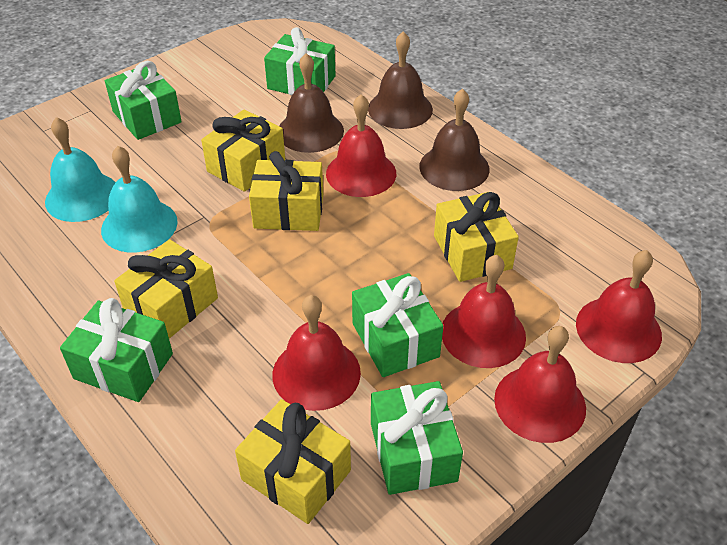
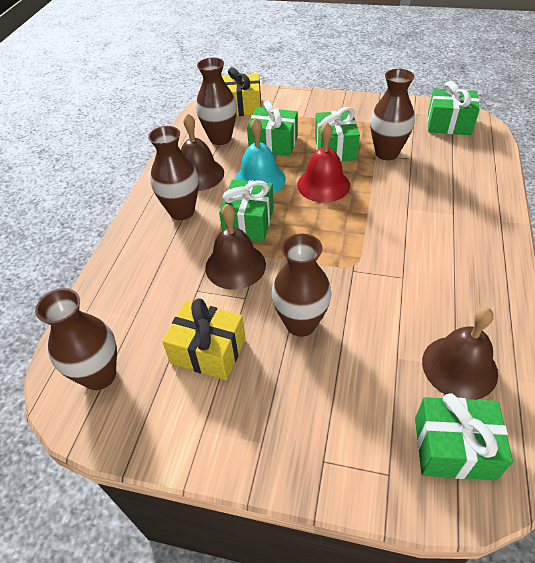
brown vase: 0 -> 5
red bell: 5 -> 1
turquoise bell: 2 -> 1
yellow gift: 5 -> 2

